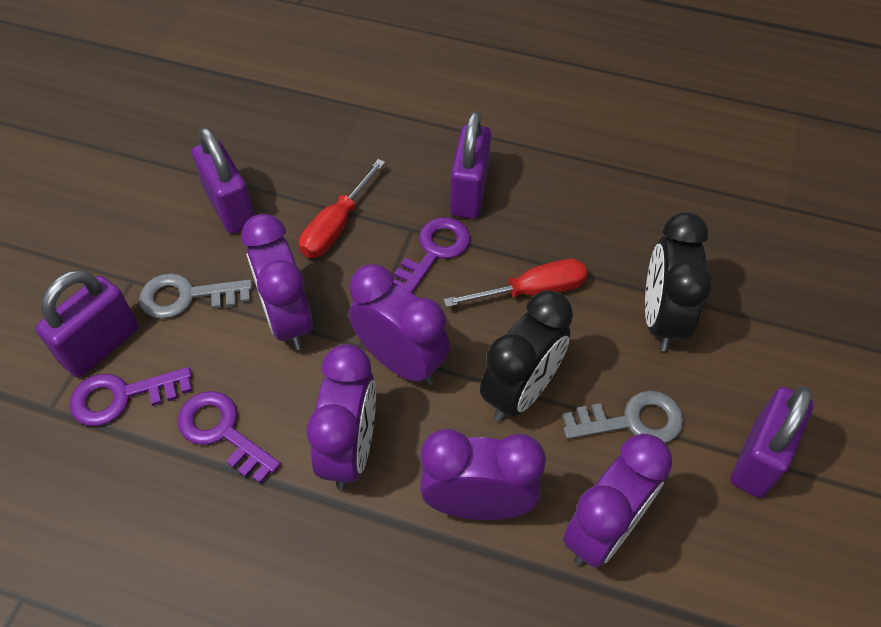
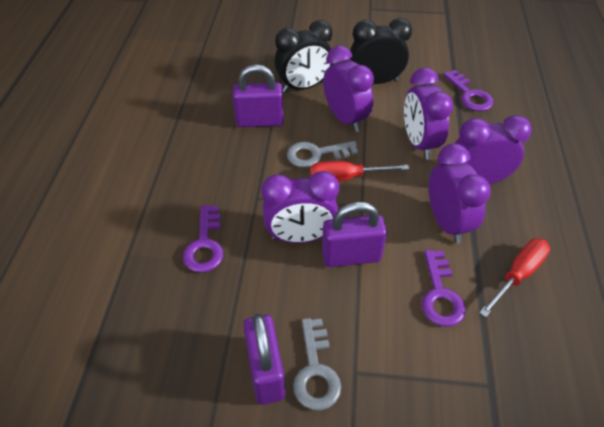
purple padlock: 4 -> 3

